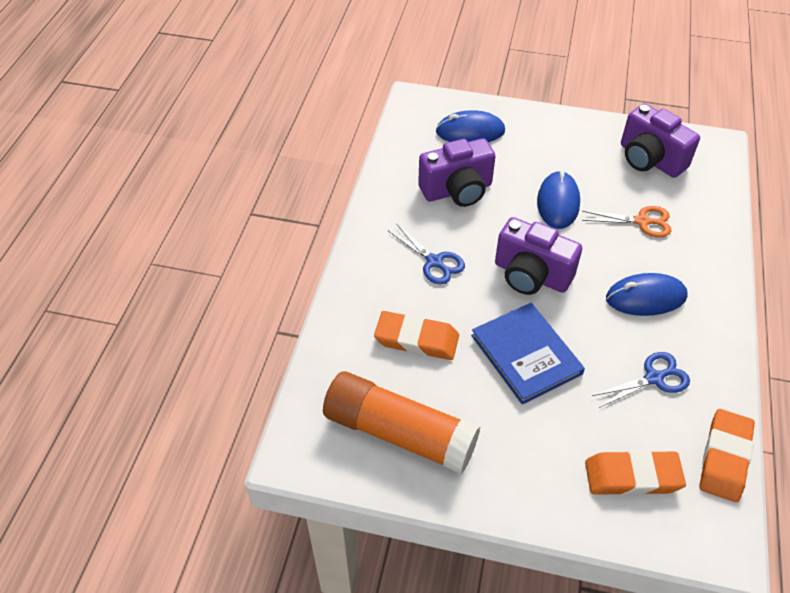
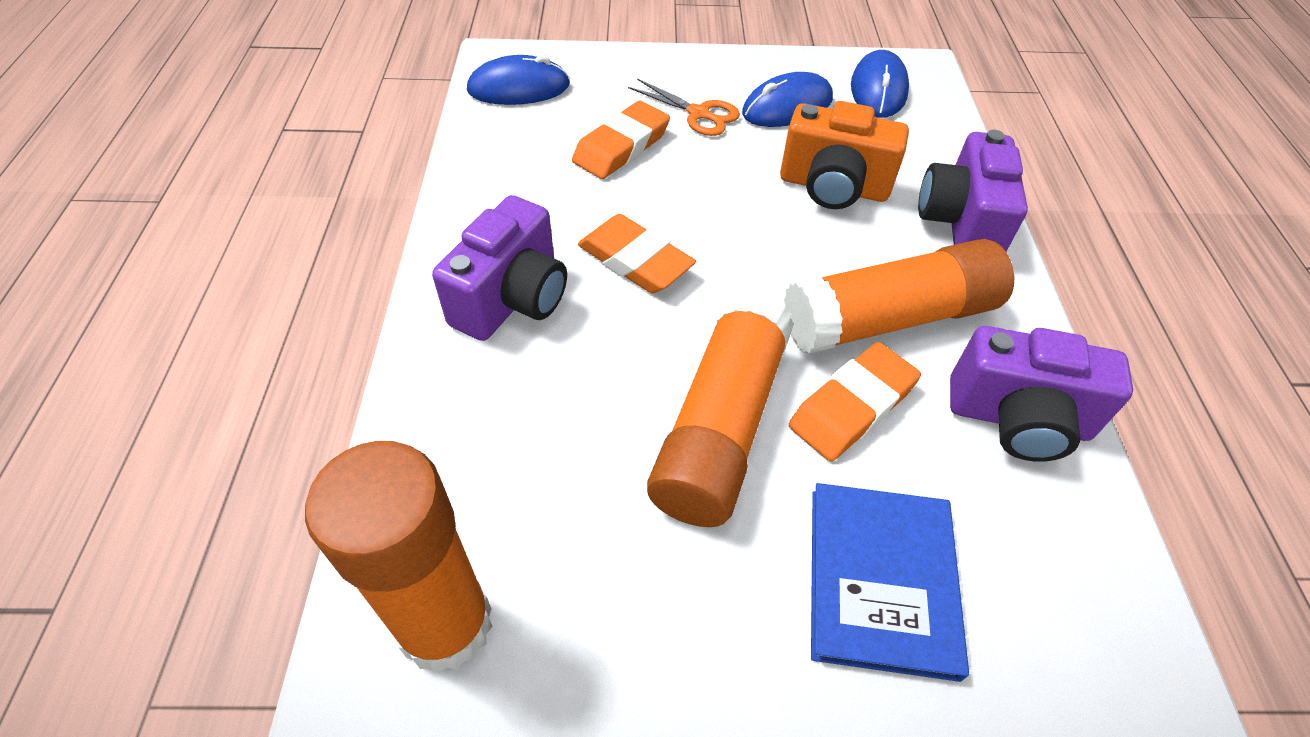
blue scissors: 2 -> 0
orange camera: 0 -> 1
orange glue stick: 1 -> 3

